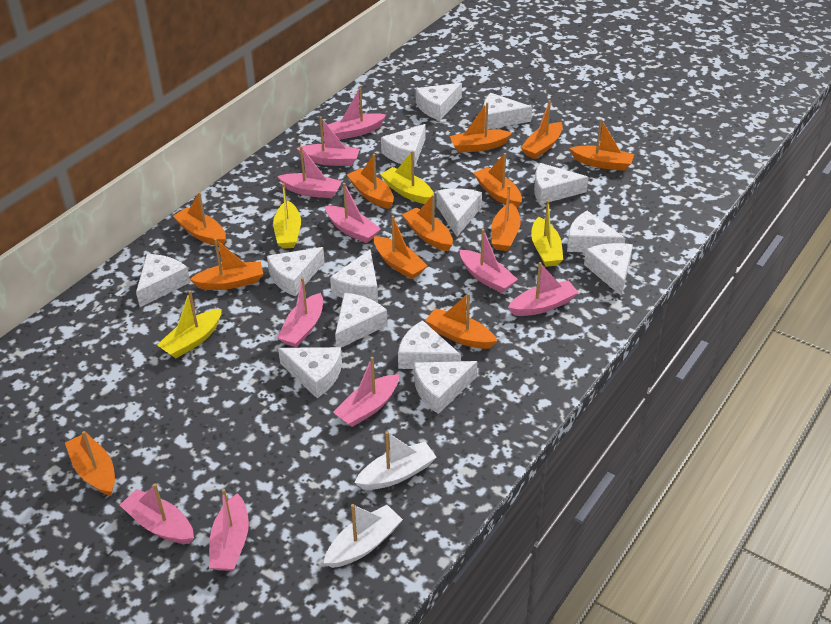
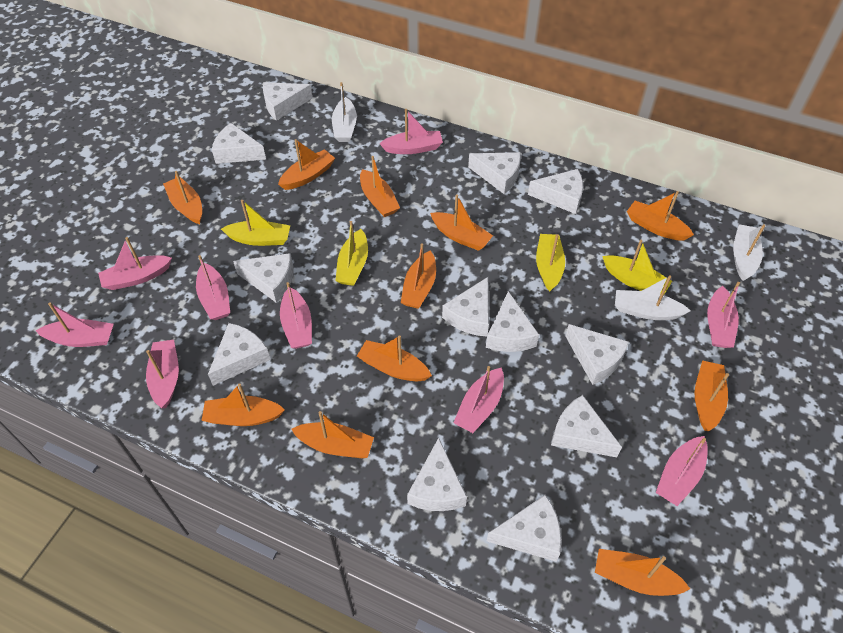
orange boat: 12 -> 11
pink boat: 10 -> 9
white boat: 2 -> 3
white cheese: 14 -> 12

